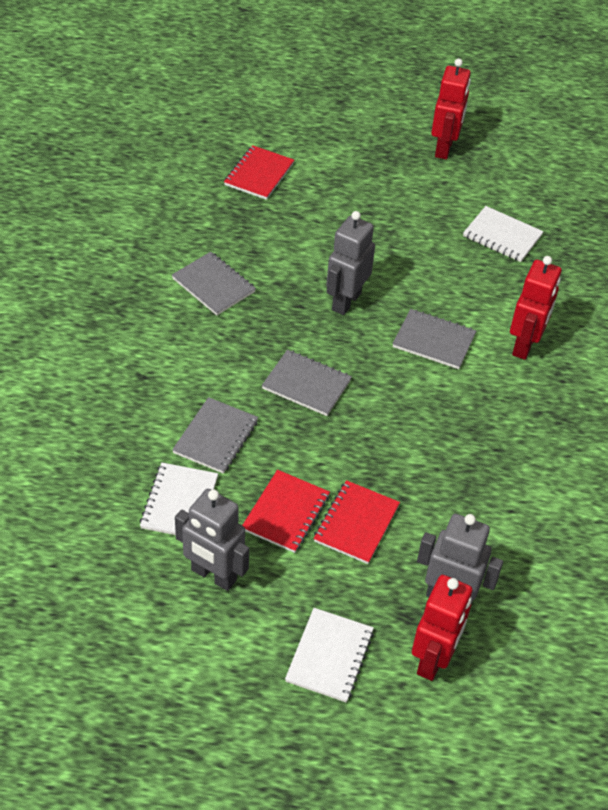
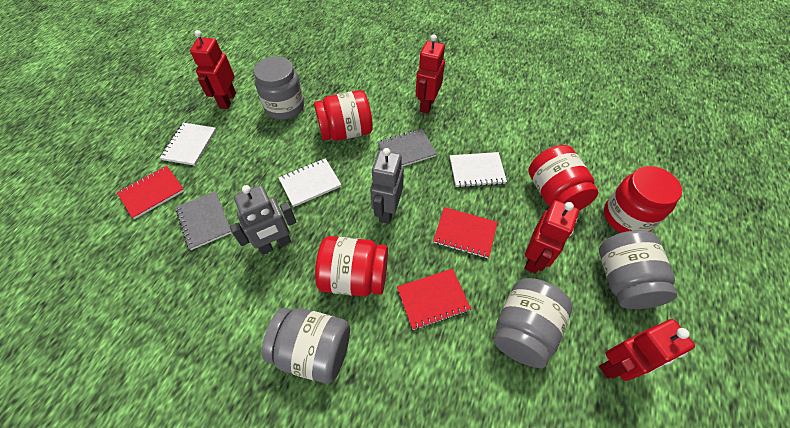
grey jar: 0 -> 4
grey notebook: 4 -> 2
grey robot: 3 -> 2
red jar: 0 -> 4
red robot: 3 -> 4

